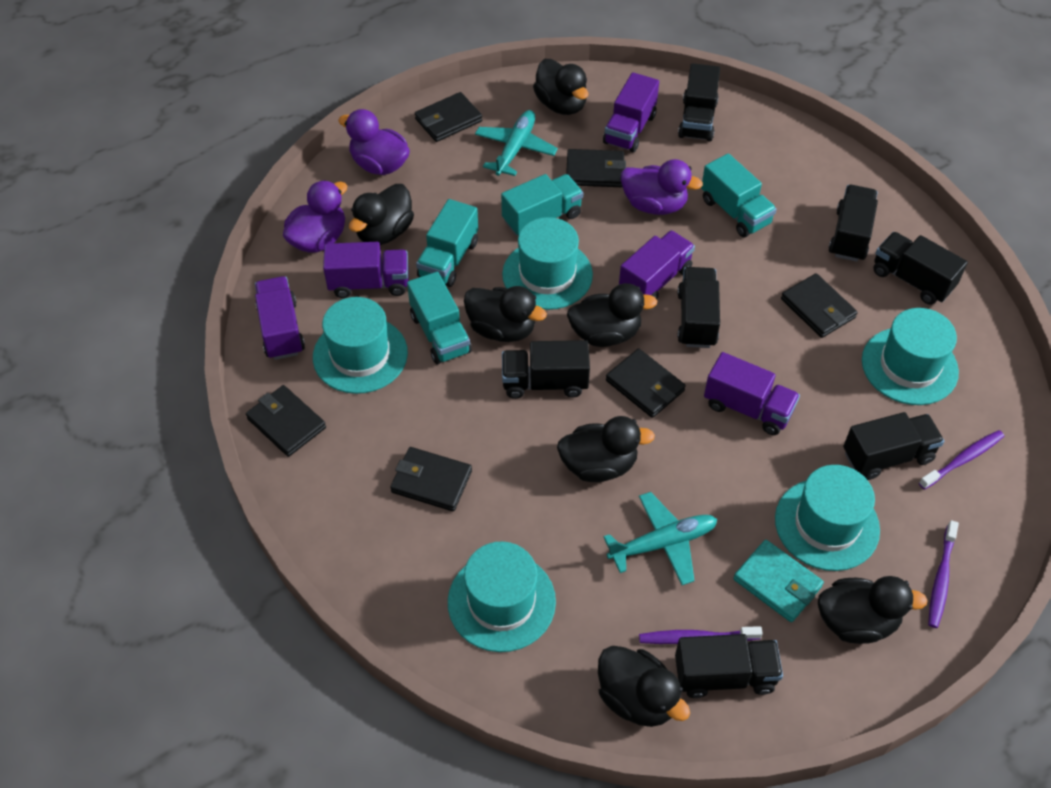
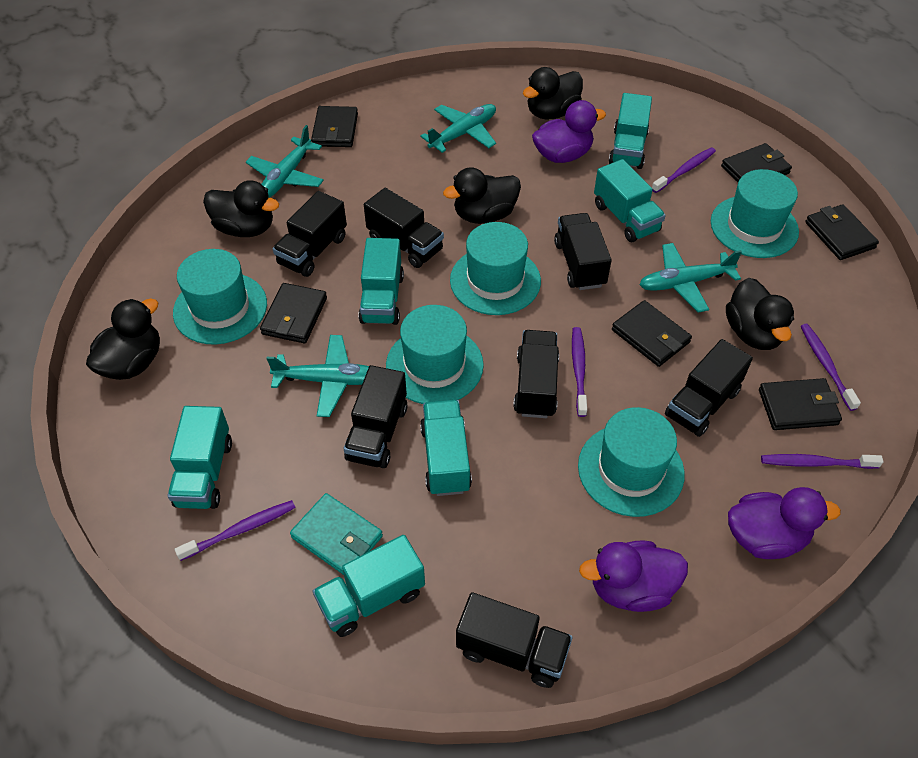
black duck: 7 -> 5
purple toothbrush: 3 -> 5
purple truck: 5 -> 0
turquoise plane: 2 -> 4
turquoise truck: 4 -> 6

